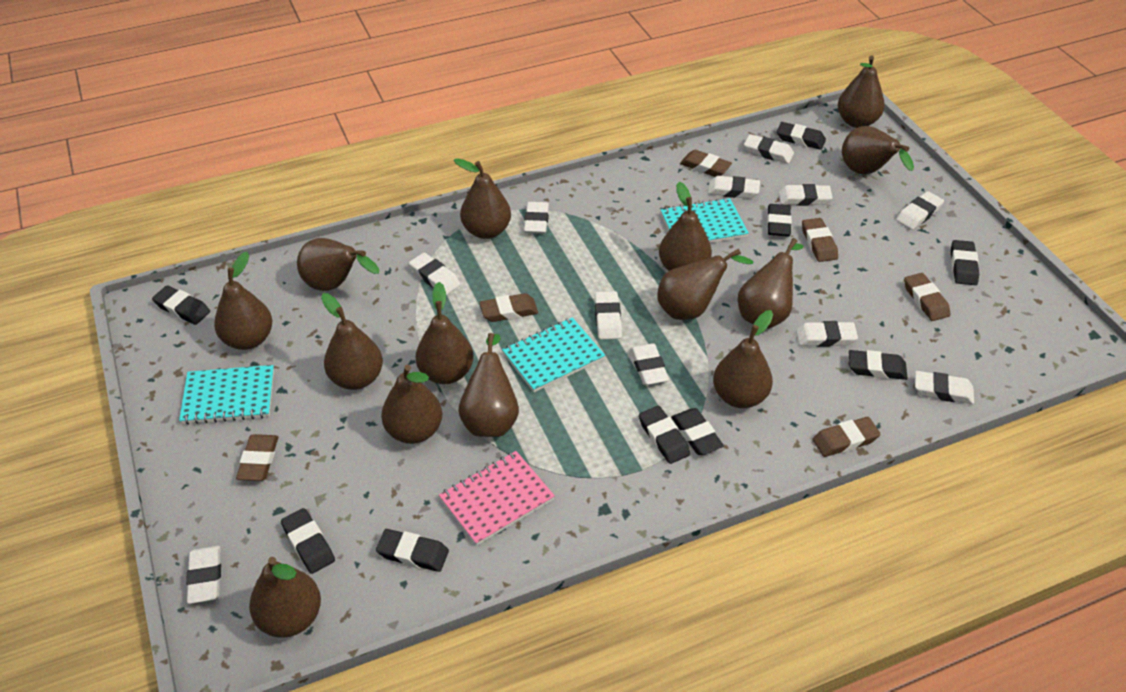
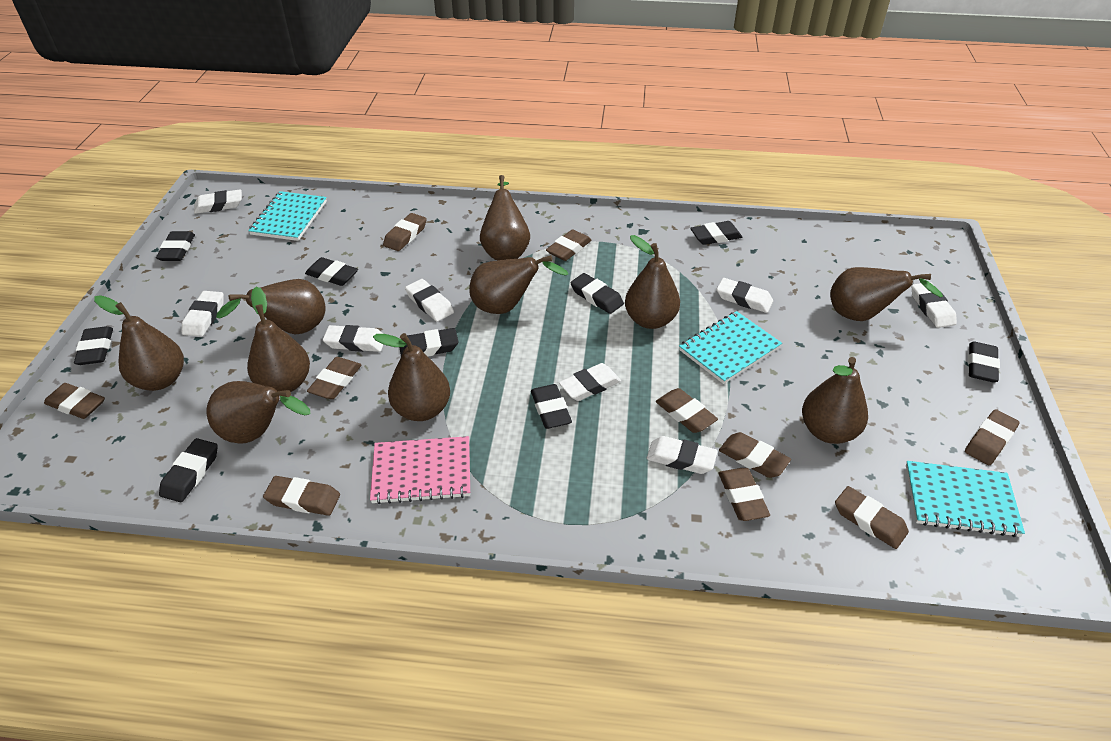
brown eraser: 6 -> 10
brown pear: 14 -> 10
white eraser: 11 -> 8

